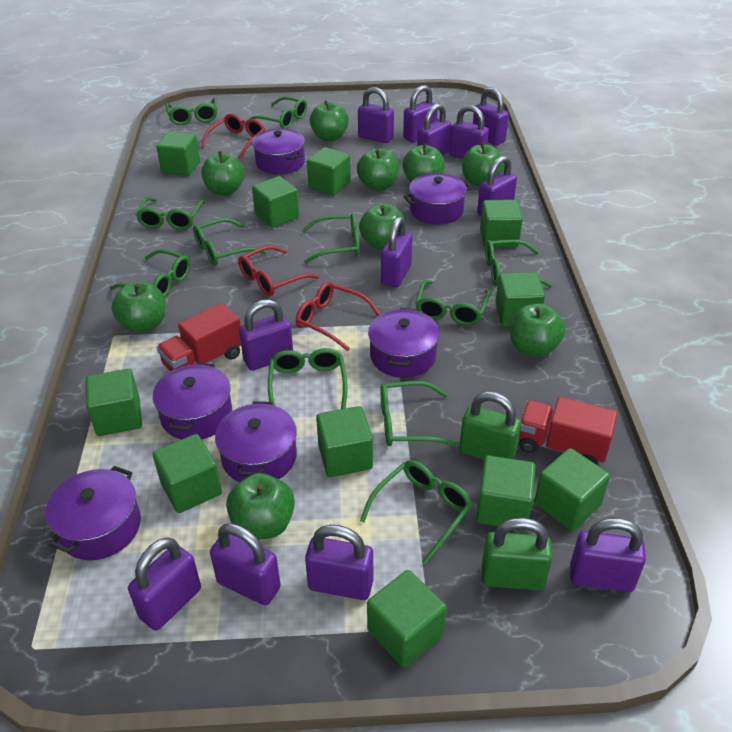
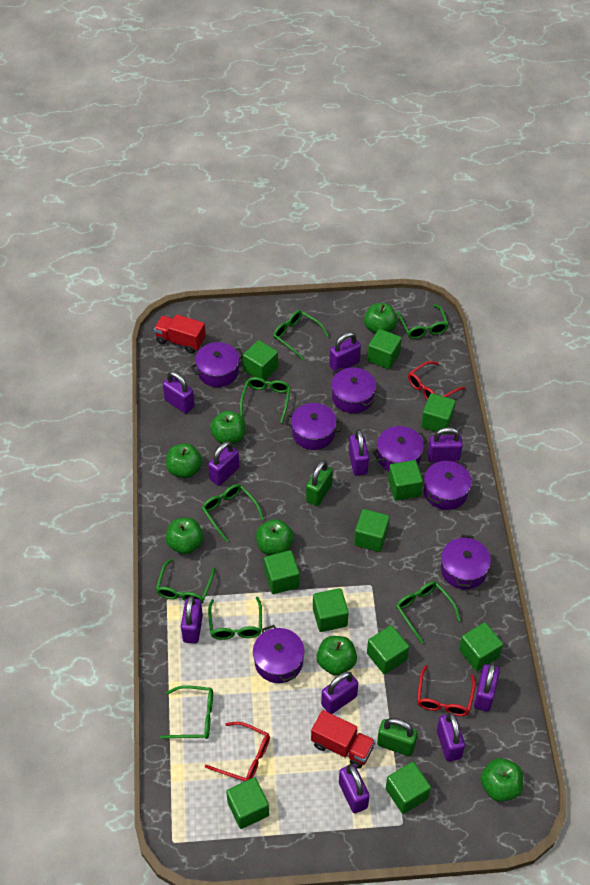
green apple: 9 -> 7
green glasses: 11 -> 8
purple padlock: 12 -> 10
purple pot: 6 -> 7

